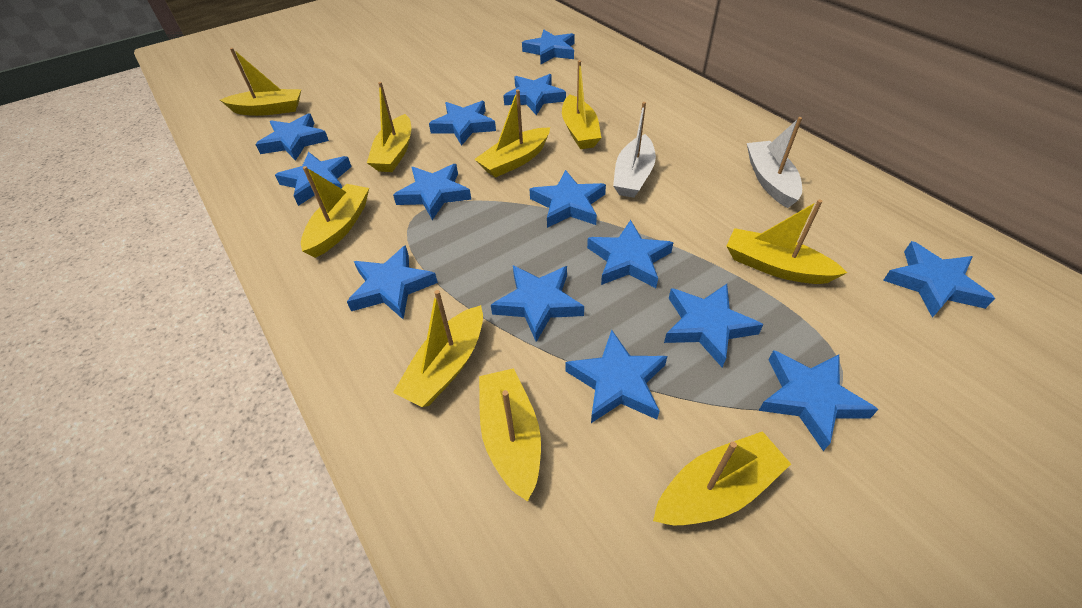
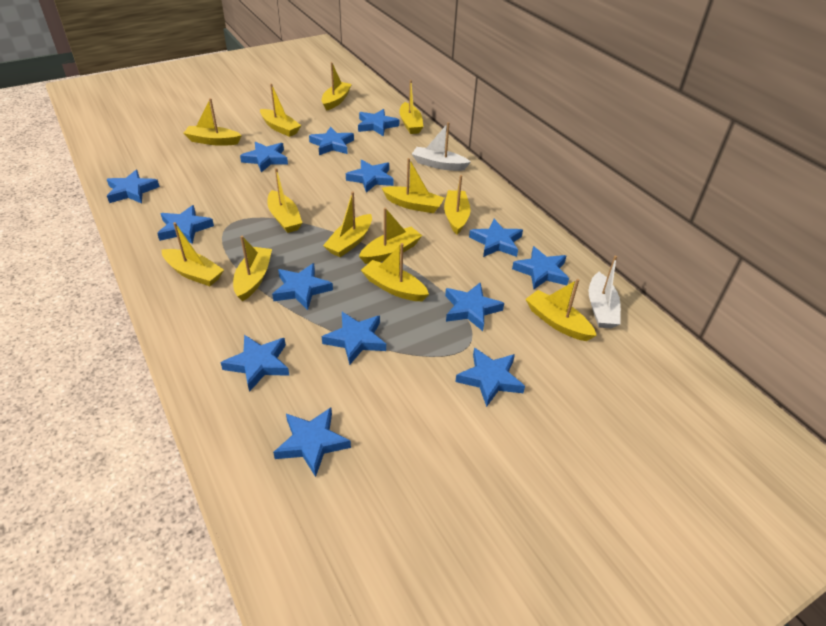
yellow boat: 9 -> 13

